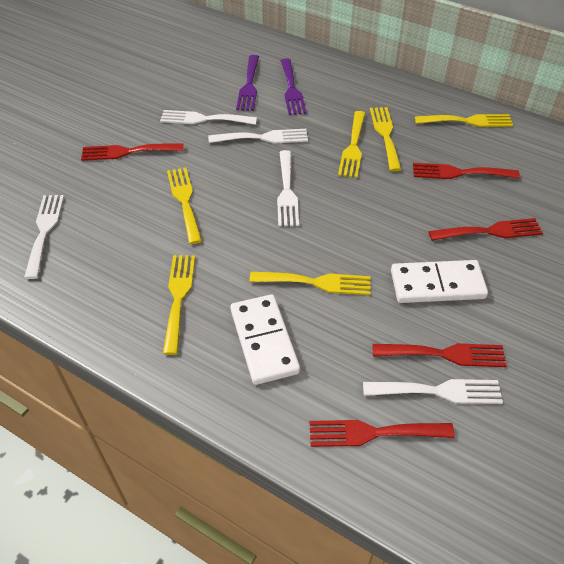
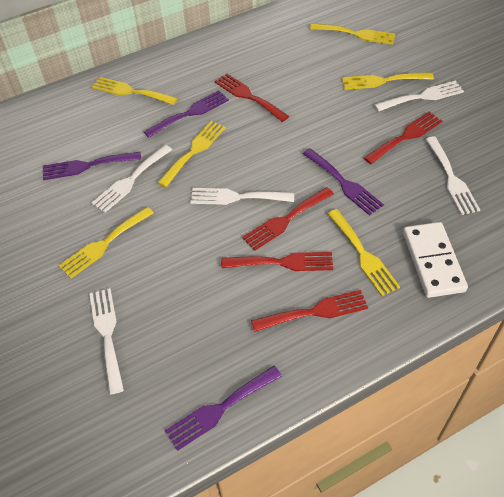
purple fork: 2 -> 4
white domino: 2 -> 1

